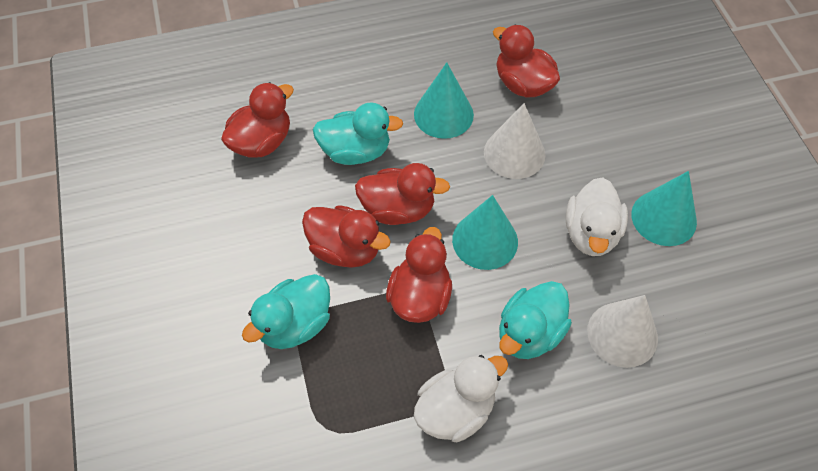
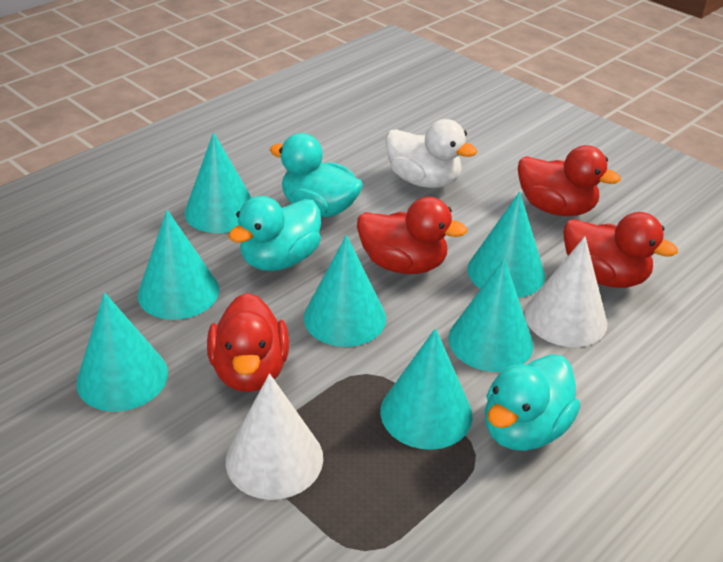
red duck: 5 -> 4
turquoise cone: 3 -> 7
white duck: 2 -> 1

